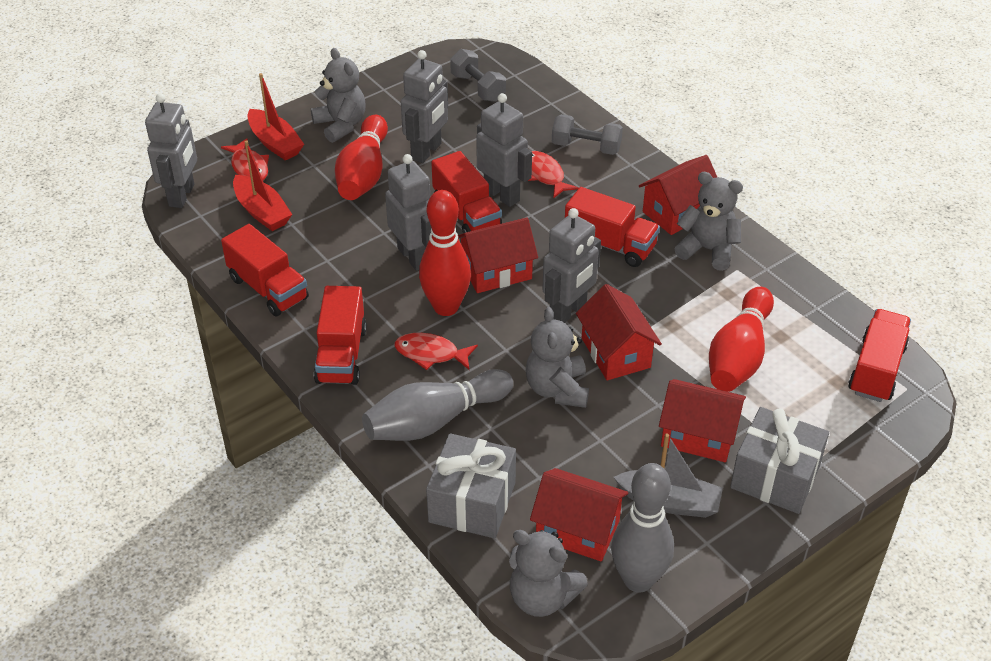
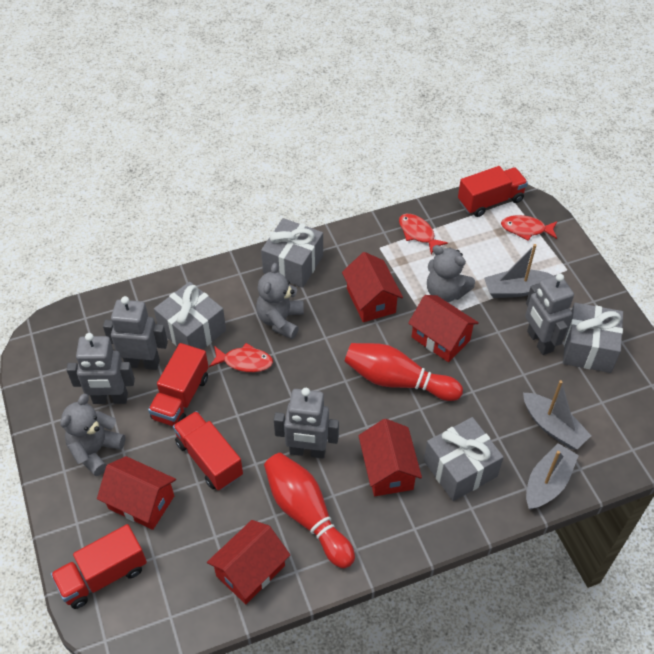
grey boat: 1 -> 3
grey bowling pin: 2 -> 0
grey dumbbell: 2 -> 0
grey gift: 2 -> 4
grey robot: 5 -> 4
grey teddy bear: 4 -> 3
red boat: 2 -> 0
red bowling pin: 3 -> 2
red truck: 5 -> 4

